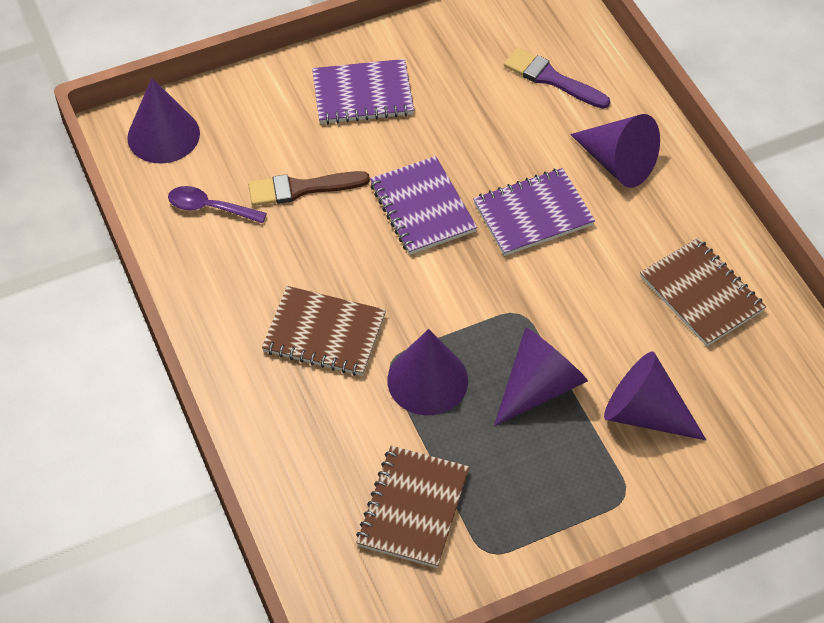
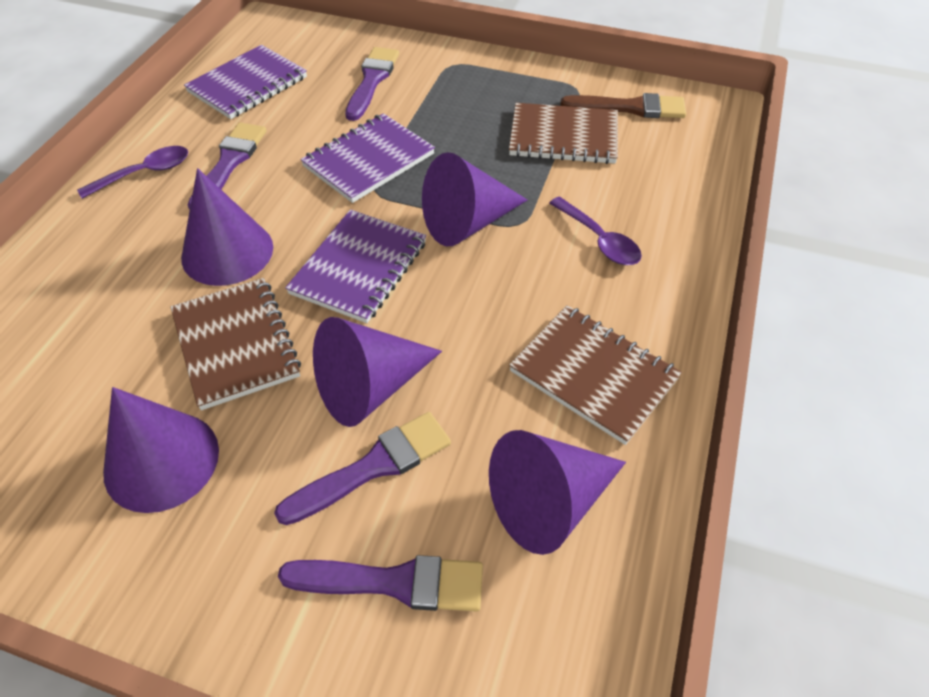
purple brush: 1 -> 4
purple spoon: 1 -> 2

